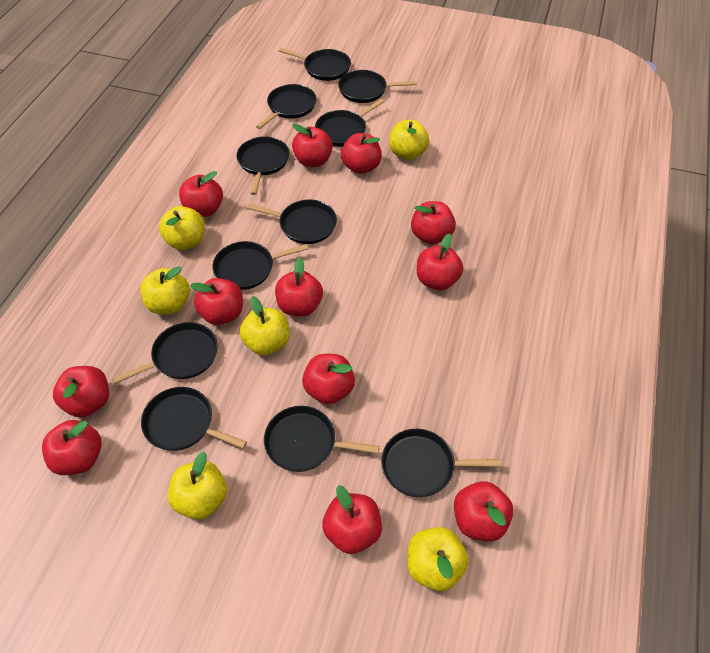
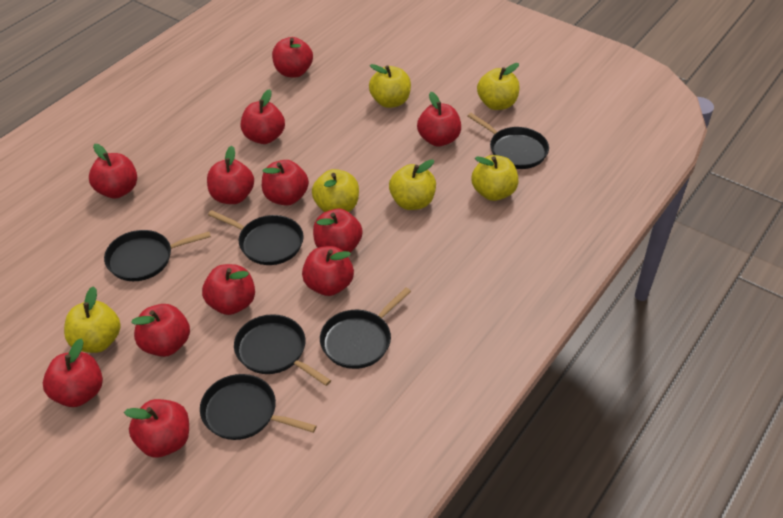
black pan: 11 -> 6

